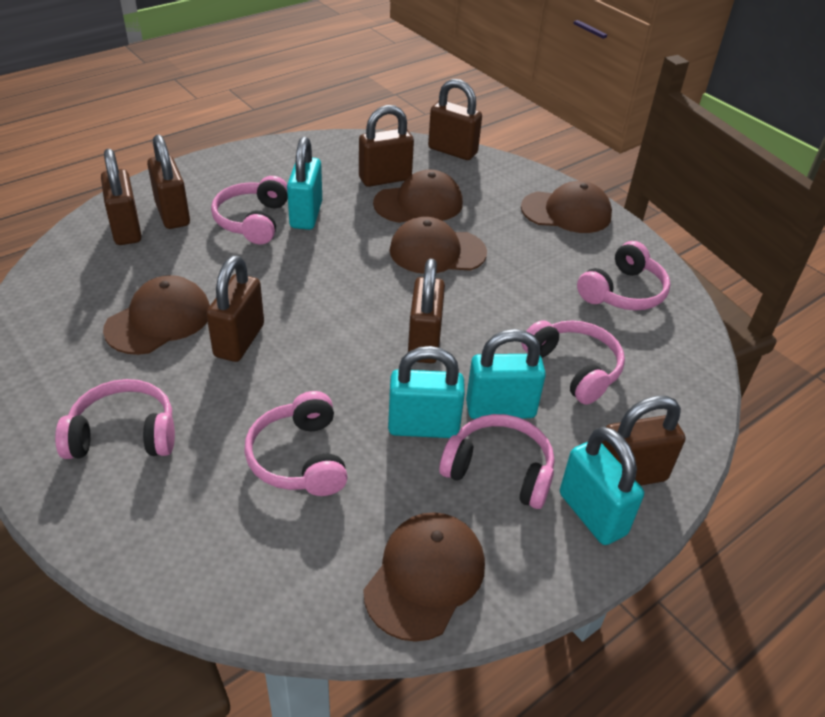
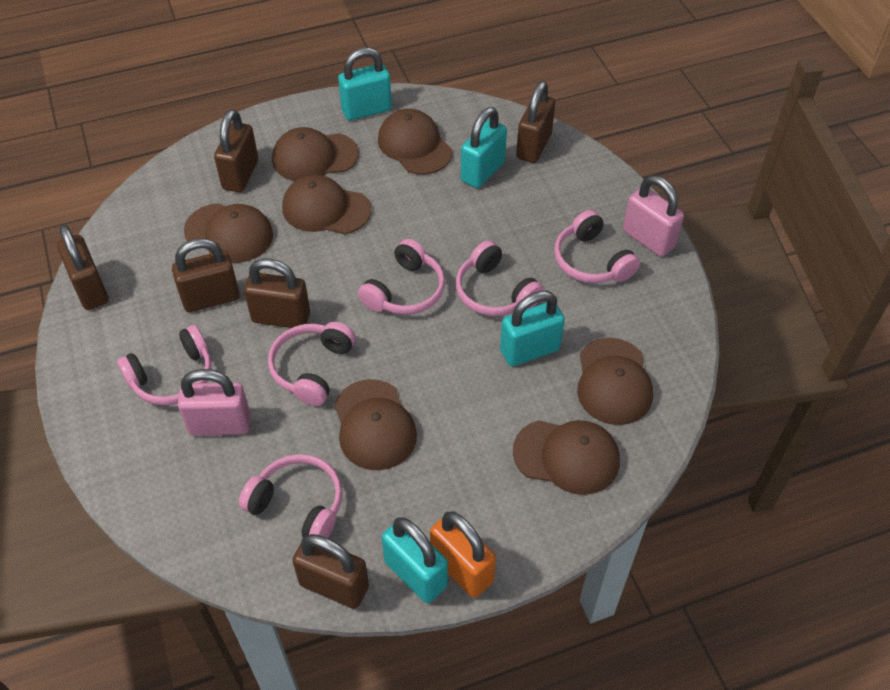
brown cap: 5 -> 7
brown padlock: 7 -> 6
orange padlock: 0 -> 1
pink padlock: 0 -> 2

